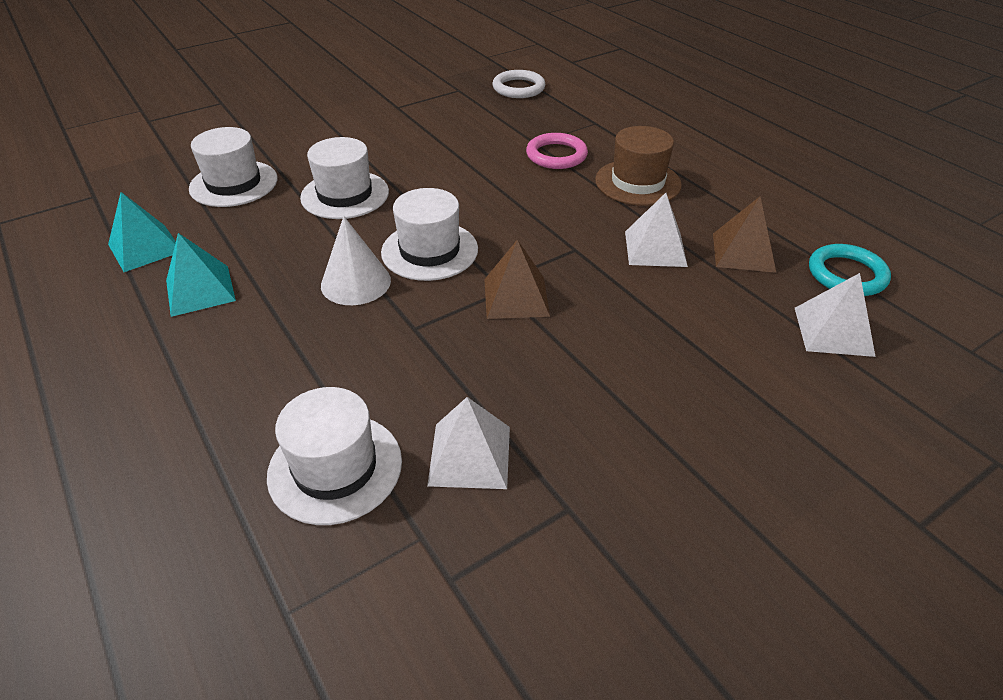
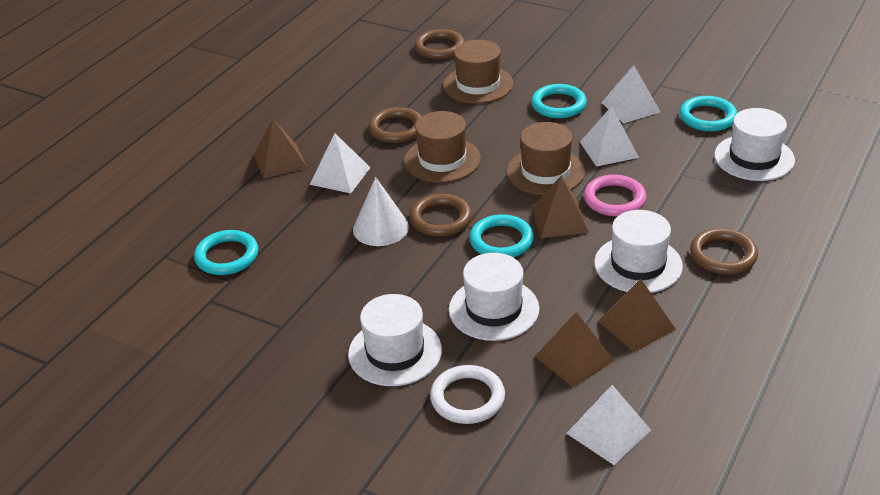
brown hat: 1 -> 3
brown pyramid: 2 -> 4
brown ring: 0 -> 4
turquoise pyramid: 2 -> 0
turquoise ring: 1 -> 4
white pyramid: 3 -> 4

